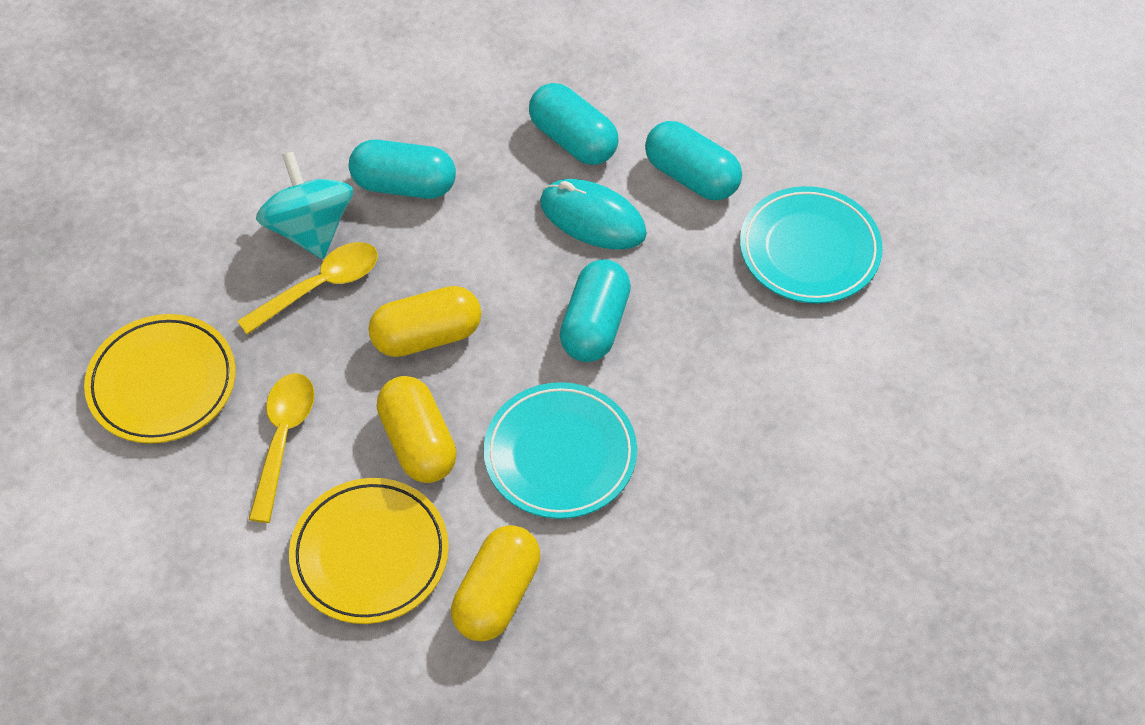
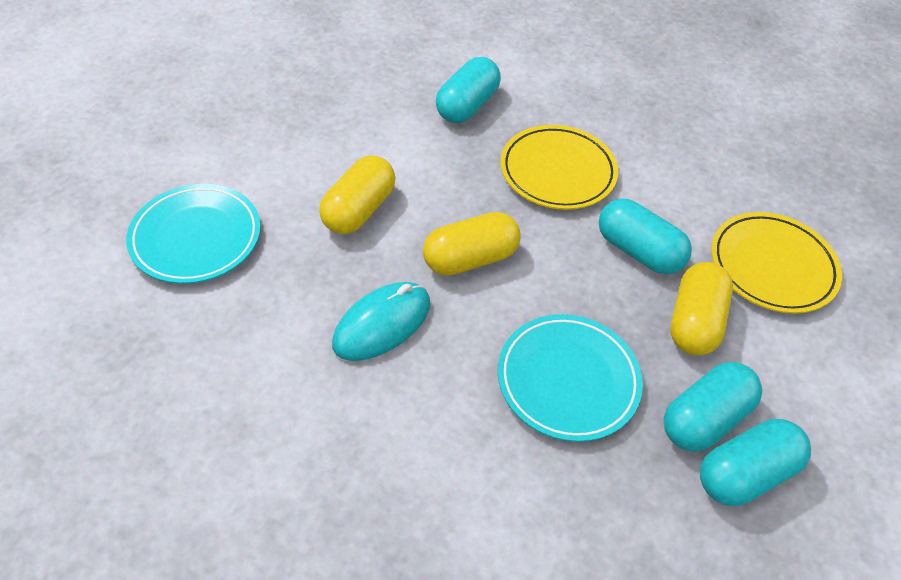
turquoise spinning top: 1 -> 0
yellow spoon: 2 -> 0

